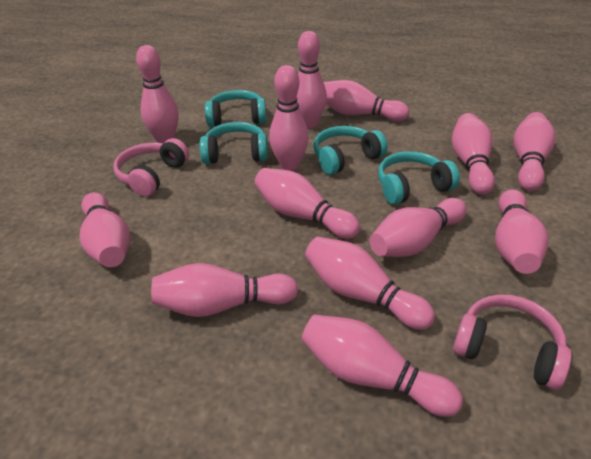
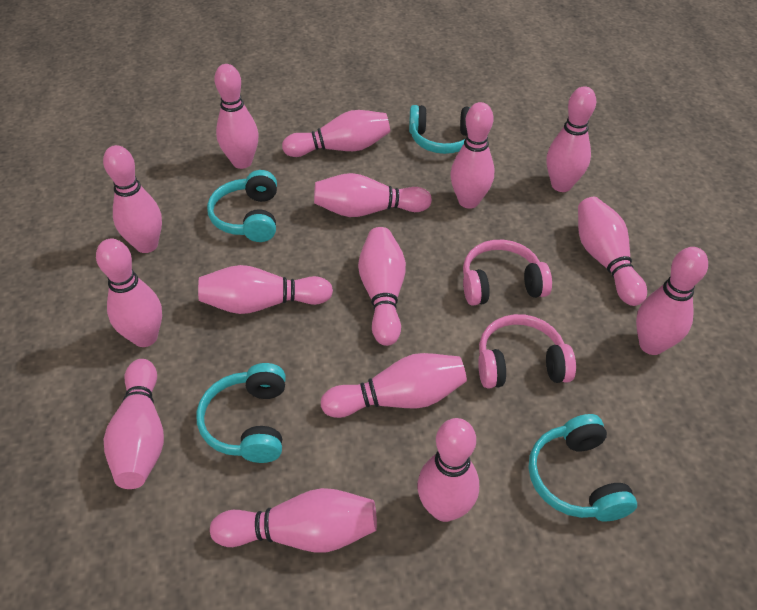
pink bowling pin: 13 -> 15

